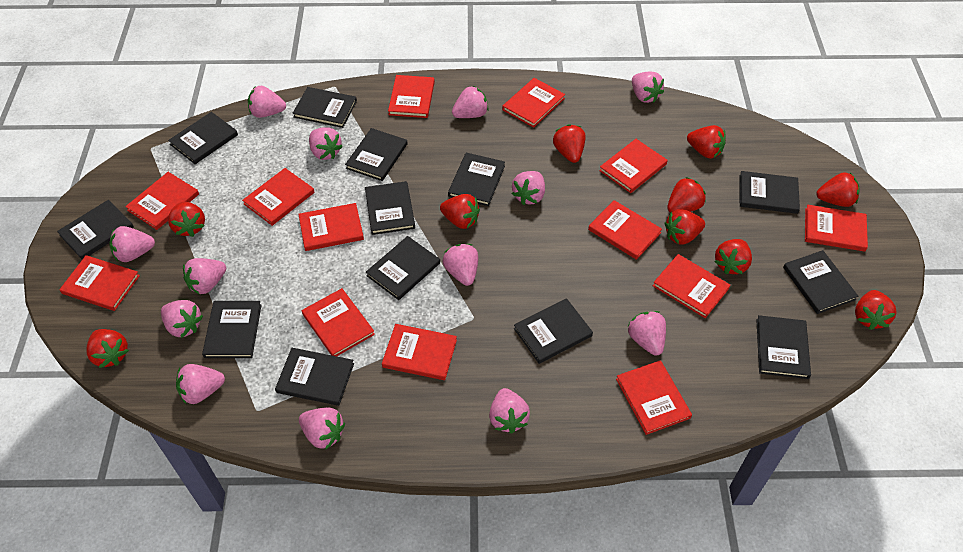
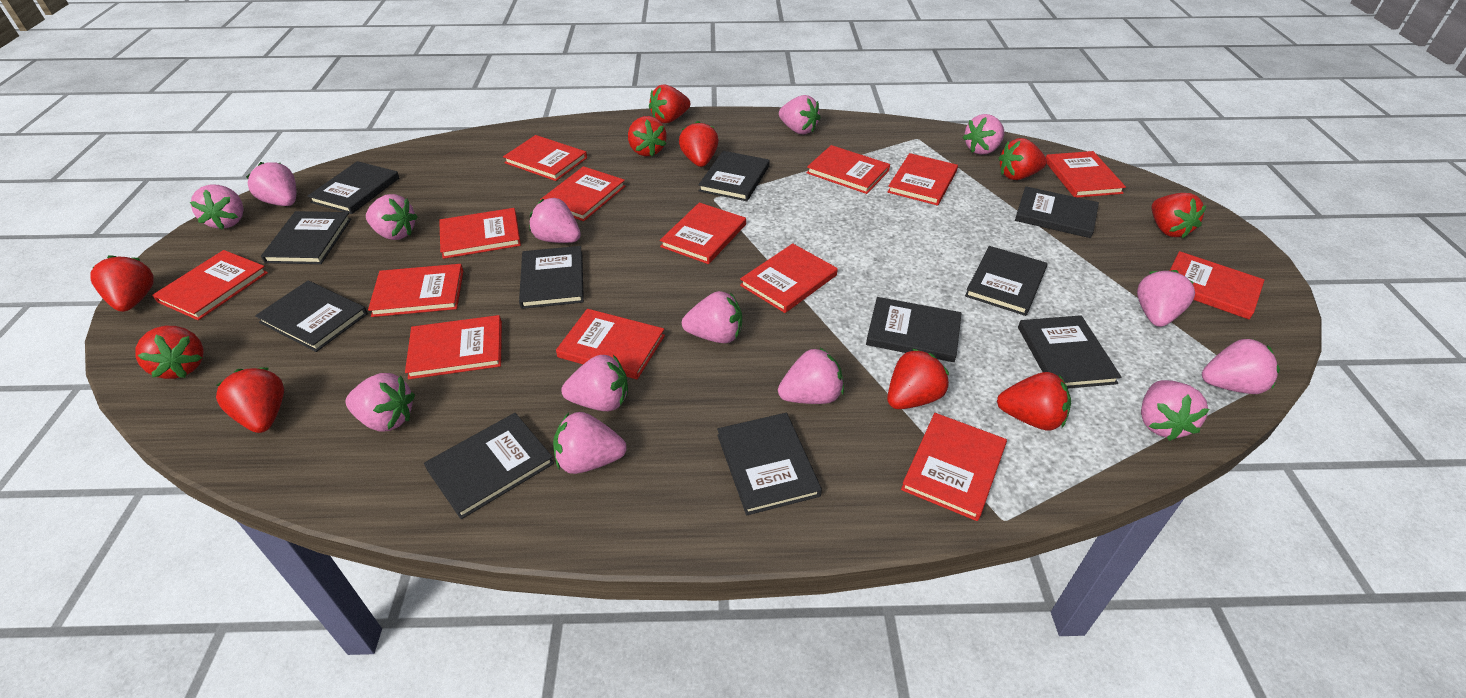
black book: 13 -> 11
pink strawberry: 13 -> 14
red book: 13 -> 14

